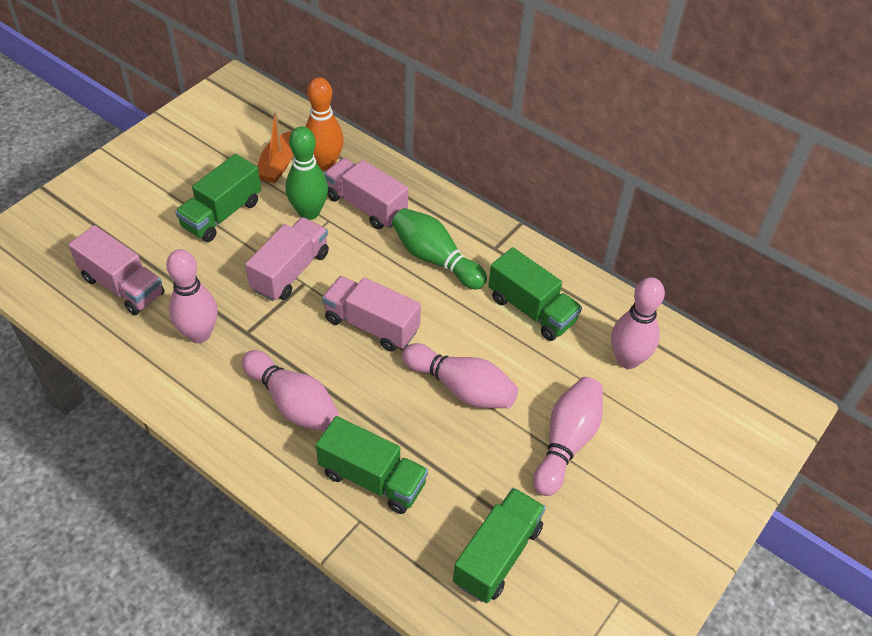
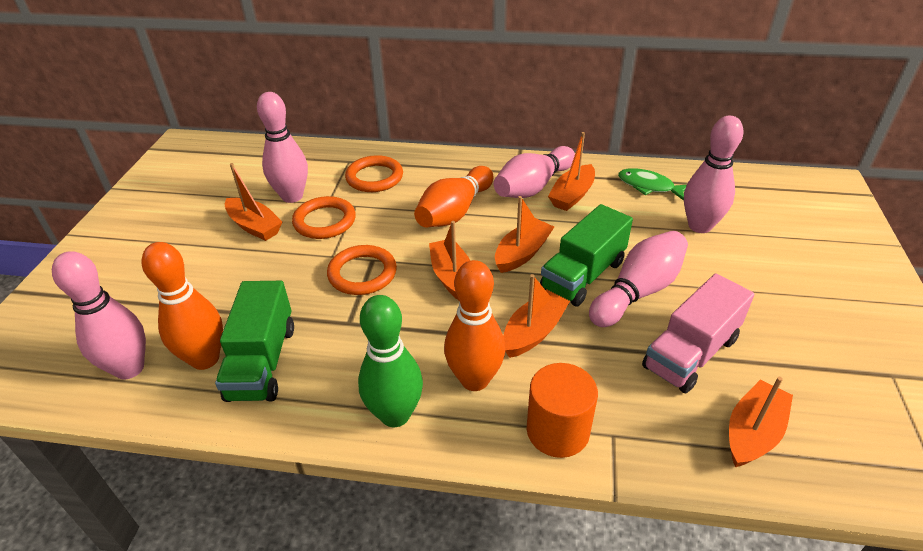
green bowling pin: 2 -> 1
green fish: 0 -> 1
green truck: 4 -> 2
orange boat: 1 -> 6
orange bowling pin: 1 -> 3
orange cylinder: 0 -> 1
orange ring: 0 -> 3
pink truck: 4 -> 1

